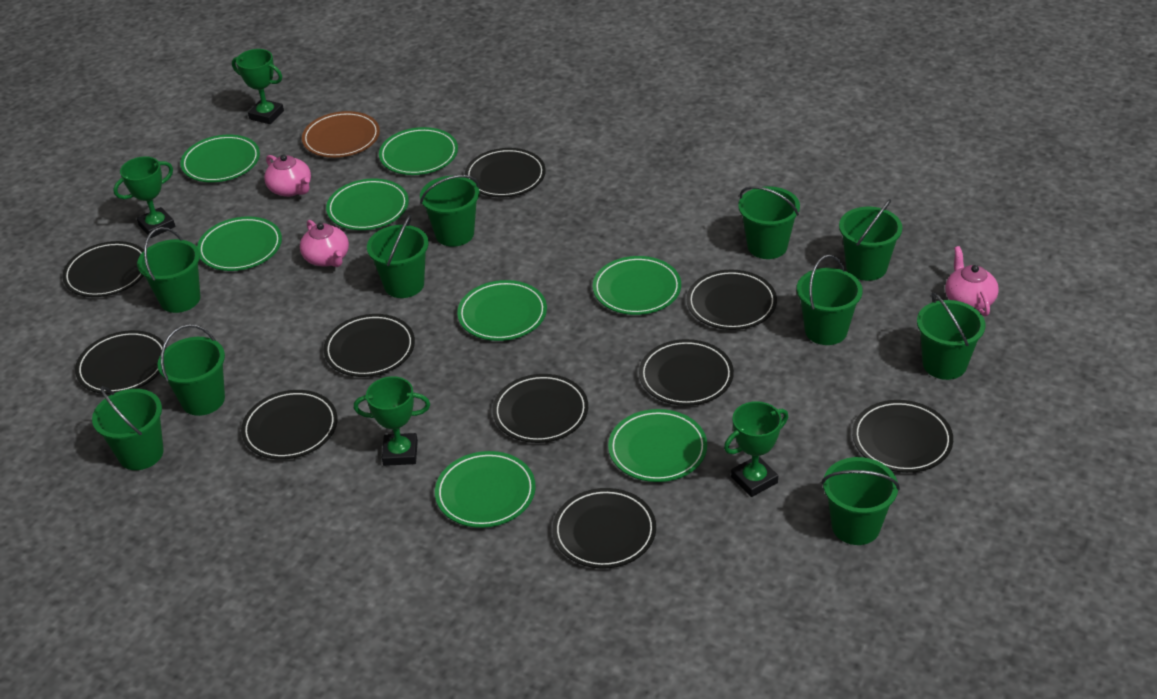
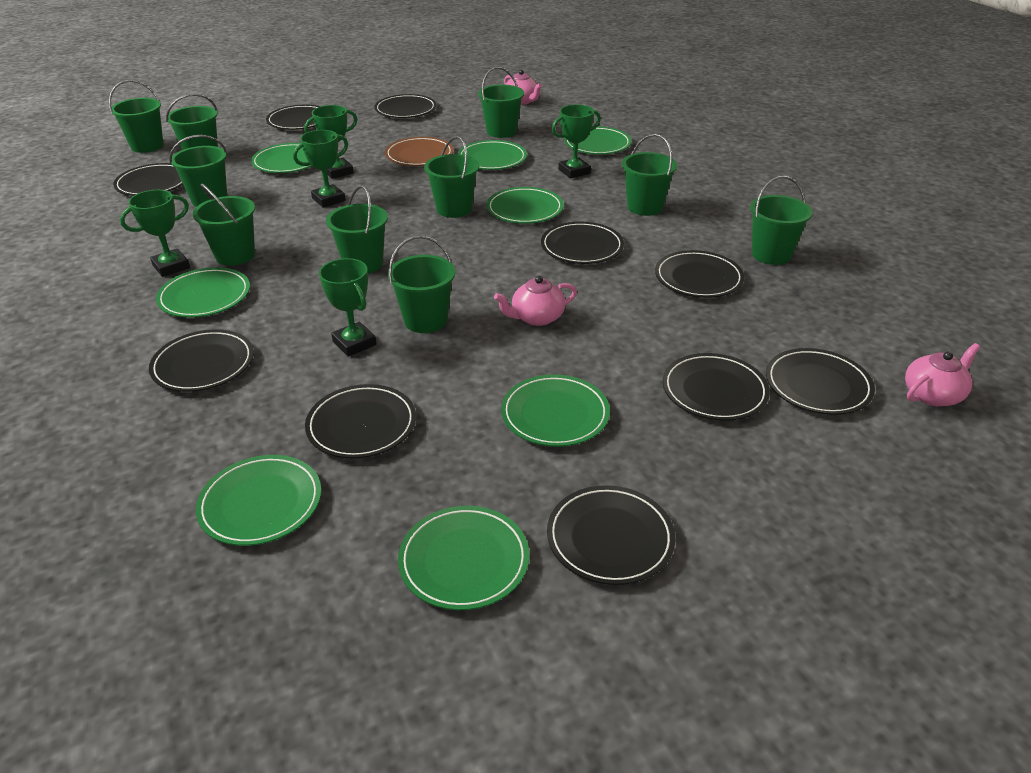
green trophy: 4 -> 5

